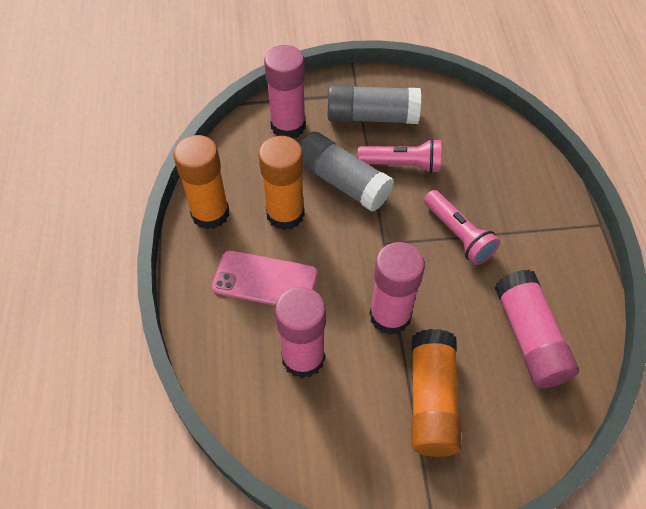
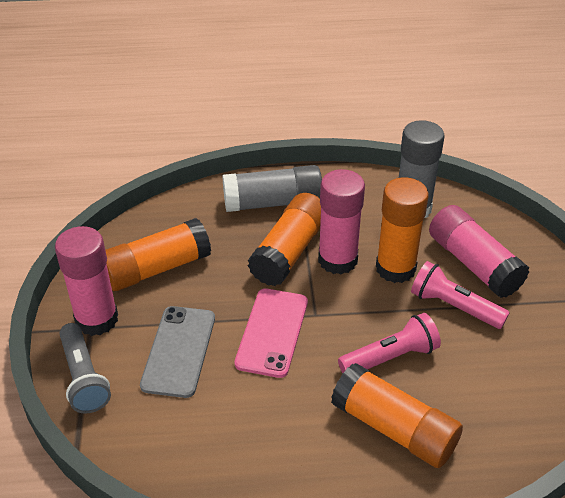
grey flashlight: 0 -> 1
grey phone: 0 -> 1
orange glue stick: 3 -> 4
pink glue stick: 4 -> 3

